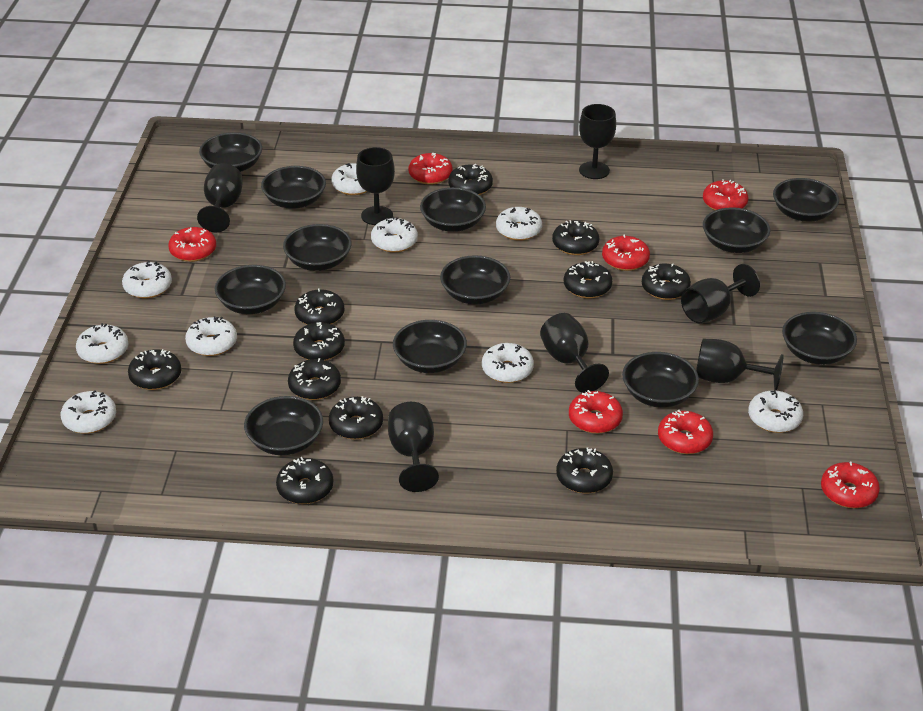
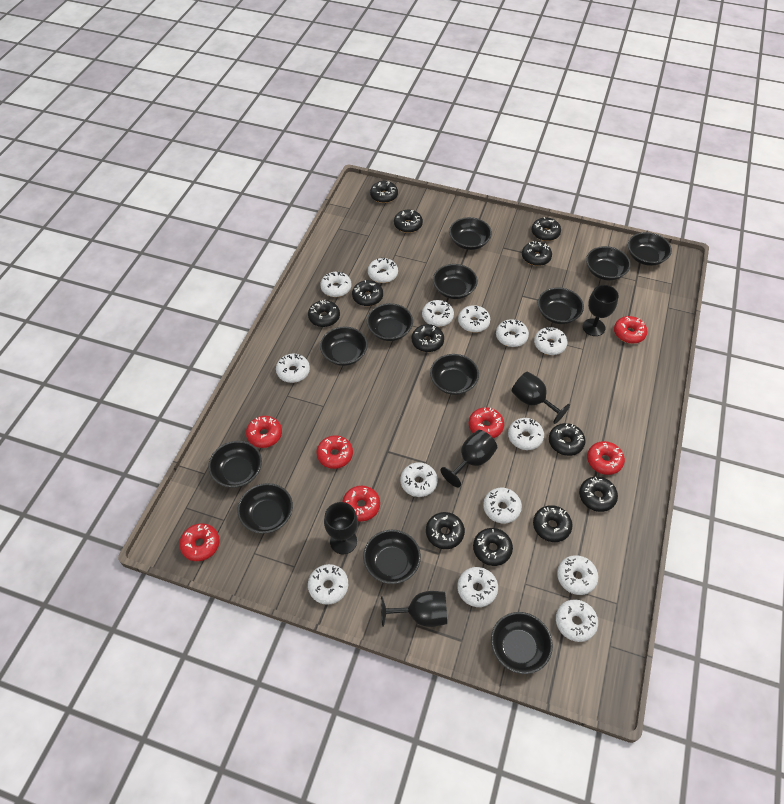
black donut: 11 -> 12
black goblet: 7 -> 5
white donut: 9 -> 14

